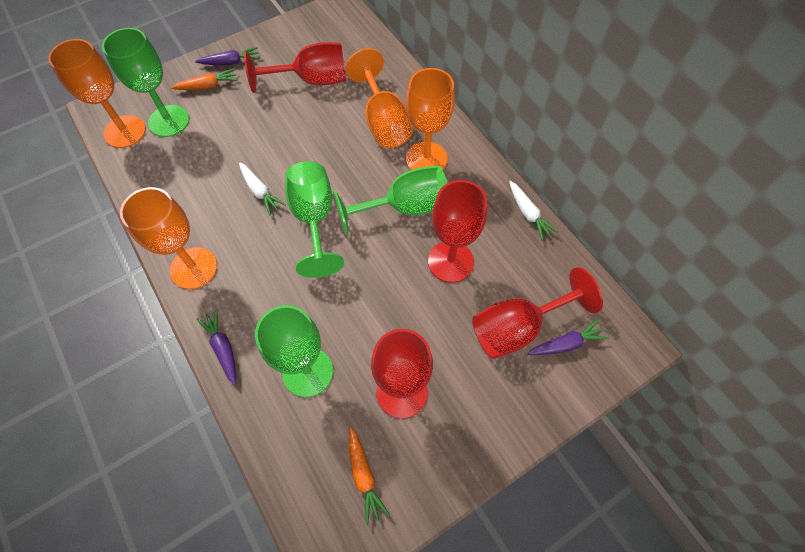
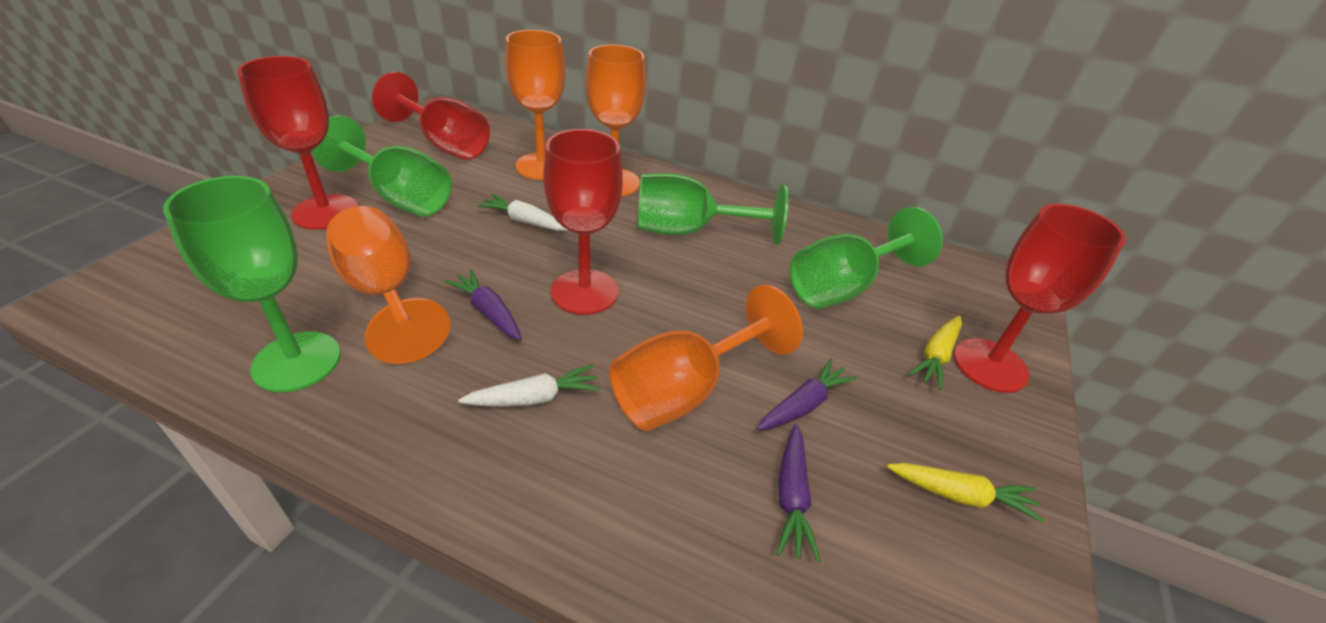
orange carrot: 2 -> 0
yellow carrot: 0 -> 2

